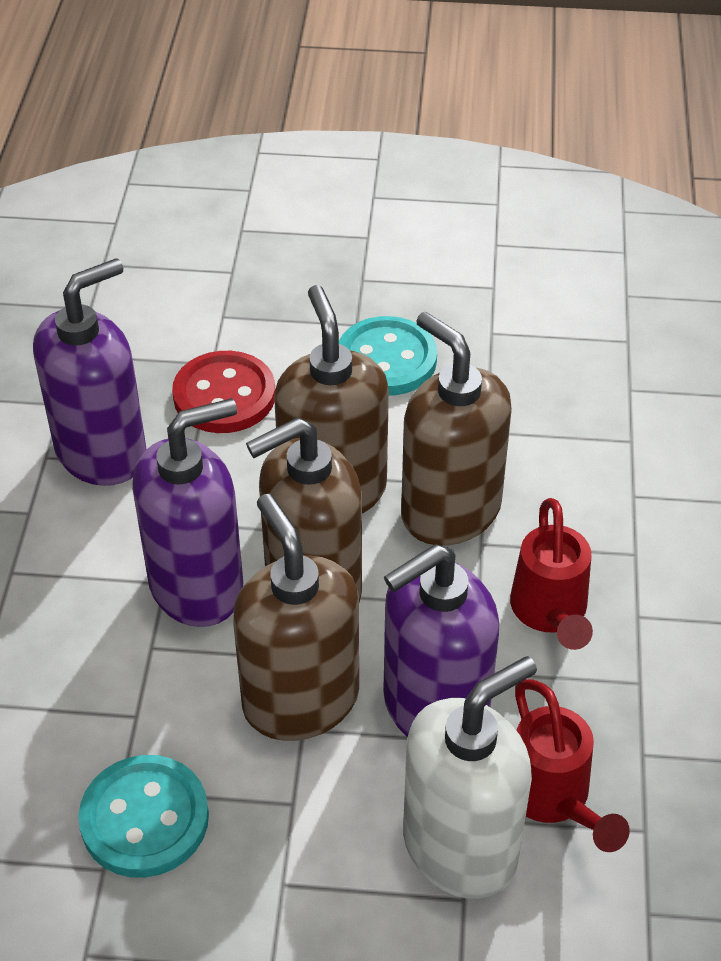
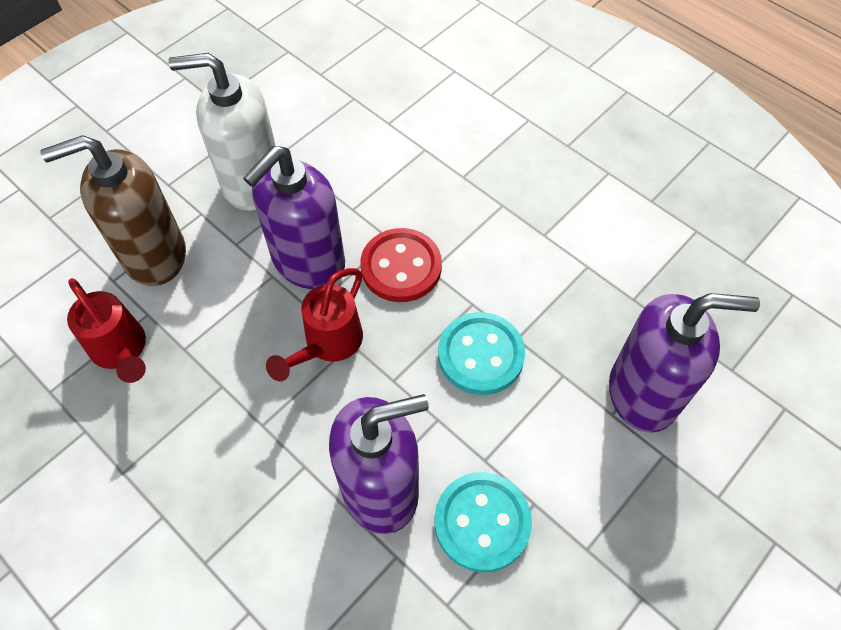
brown soap dispenser: 4 -> 1

